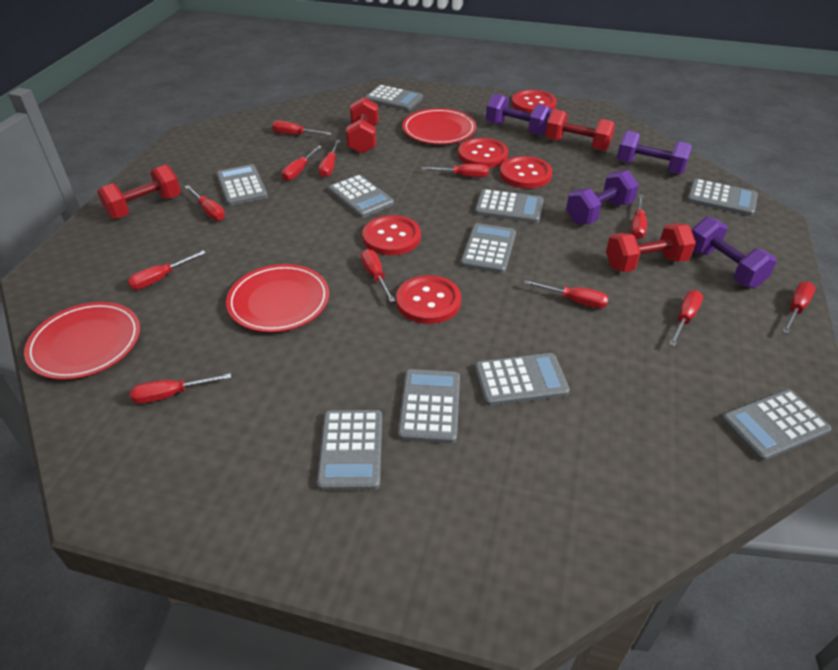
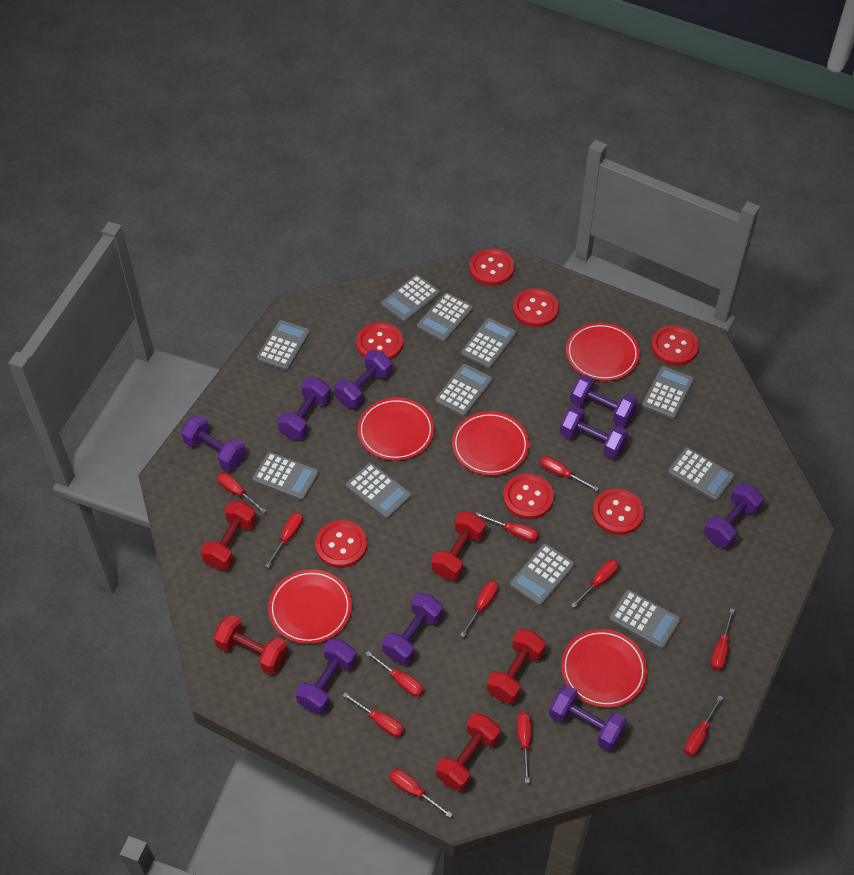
grey calculator: 10 -> 11
purple dumbbell: 4 -> 9
red button: 5 -> 7
red dumbbell: 4 -> 5
red plate: 3 -> 5

